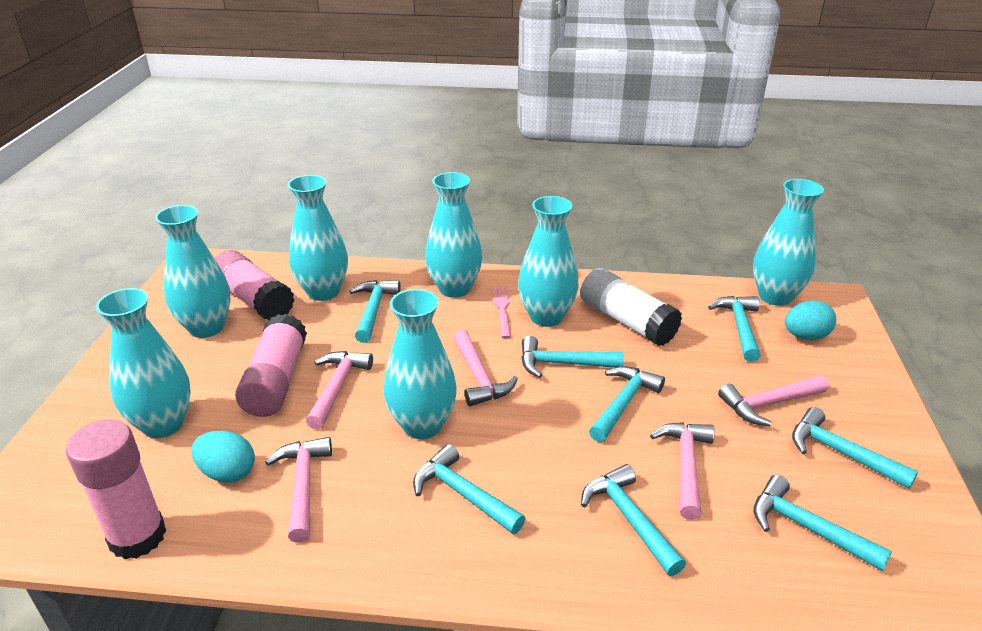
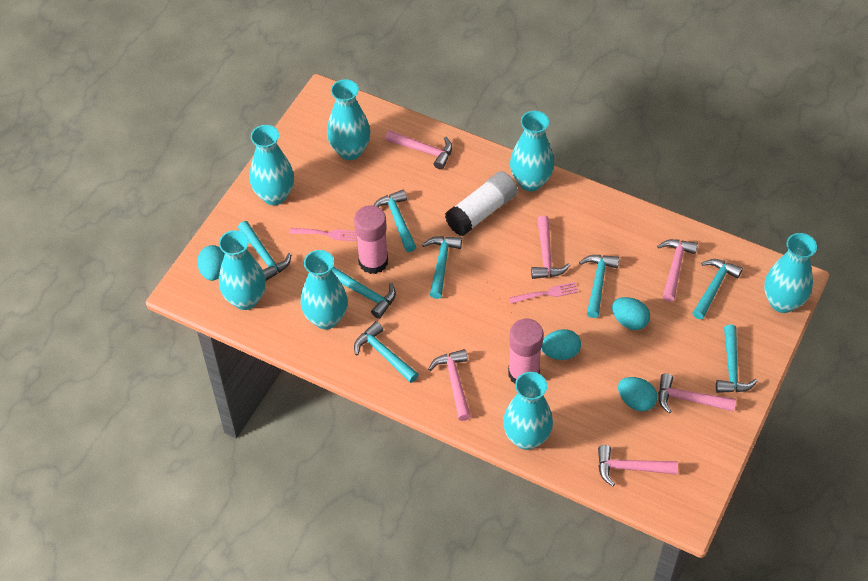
pink fork: 1 -> 2
pink glue stick: 3 -> 2
pink hammer: 5 -> 6
turquoise egg: 2 -> 4

